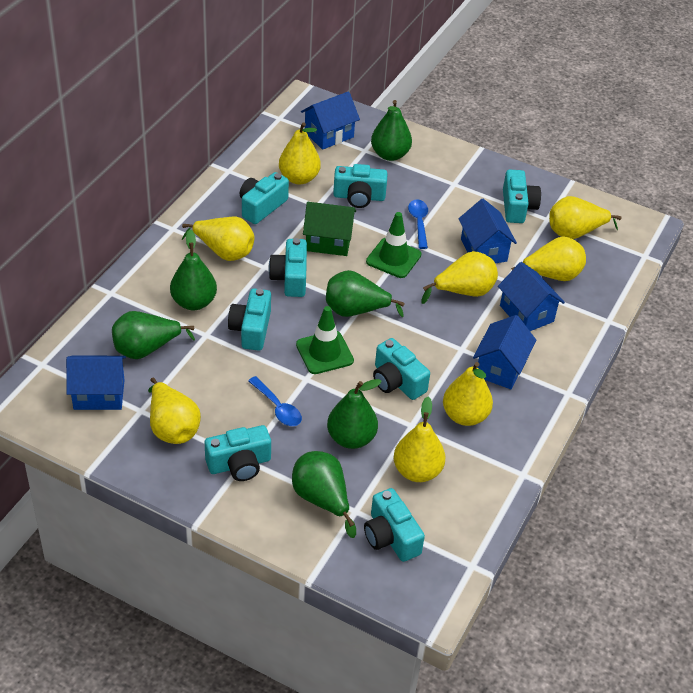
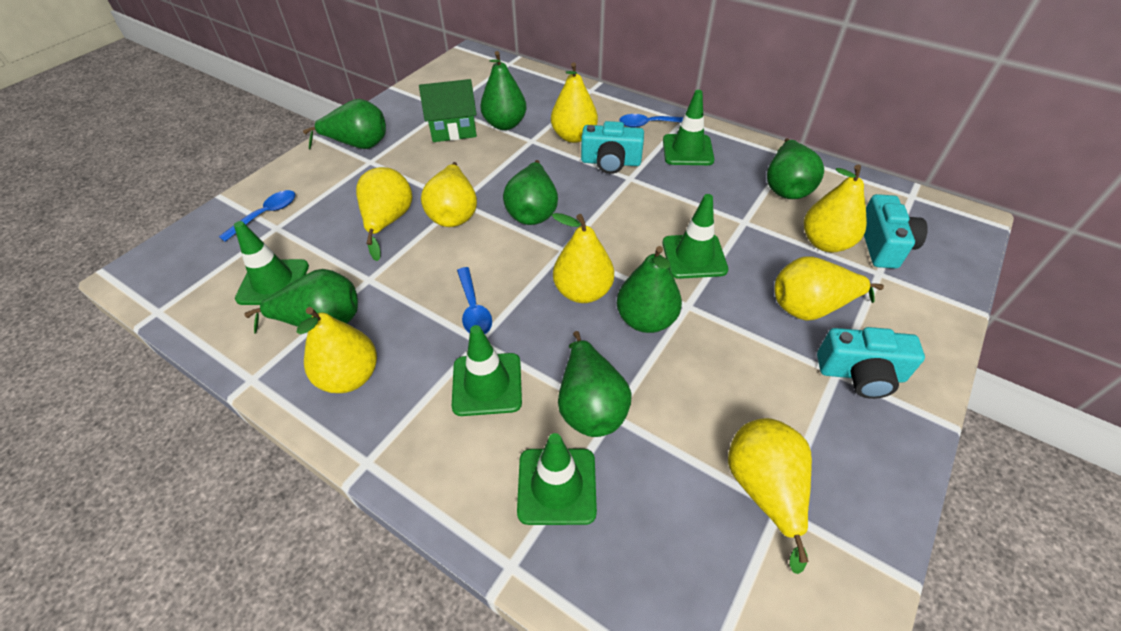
blue house: 5 -> 0
blue spoon: 2 -> 3
green pear: 6 -> 7
green traffic cone: 2 -> 5
turquoise camera: 8 -> 3

